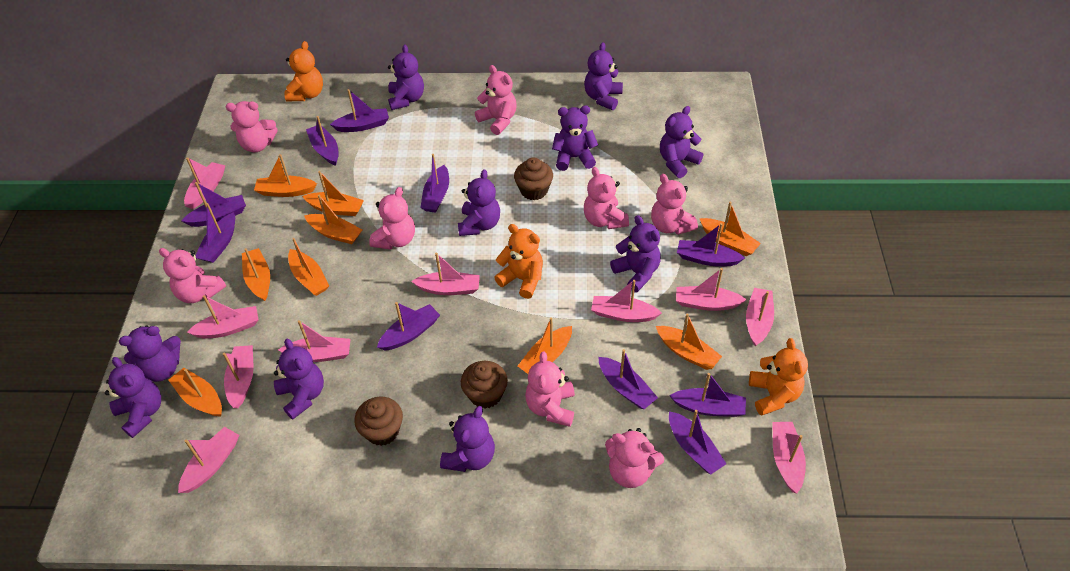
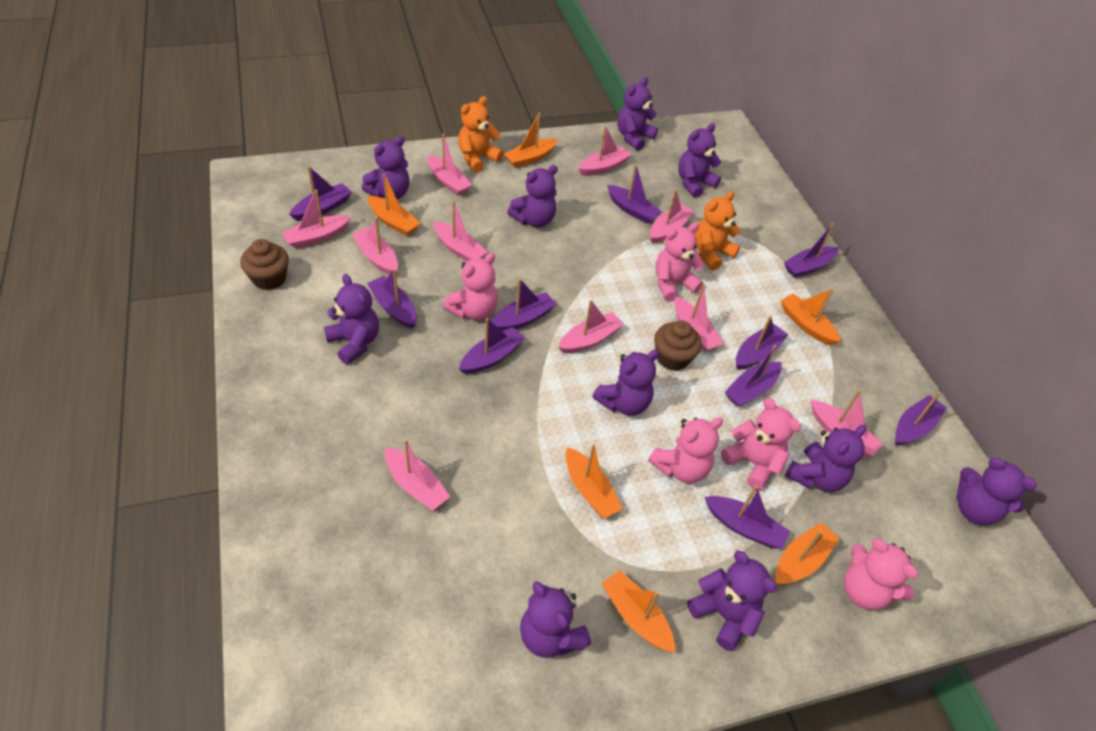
brown cupcake: 3 -> 2
orange boat: 9 -> 6
orange teddy bear: 3 -> 2
pink teddy bear: 8 -> 5

